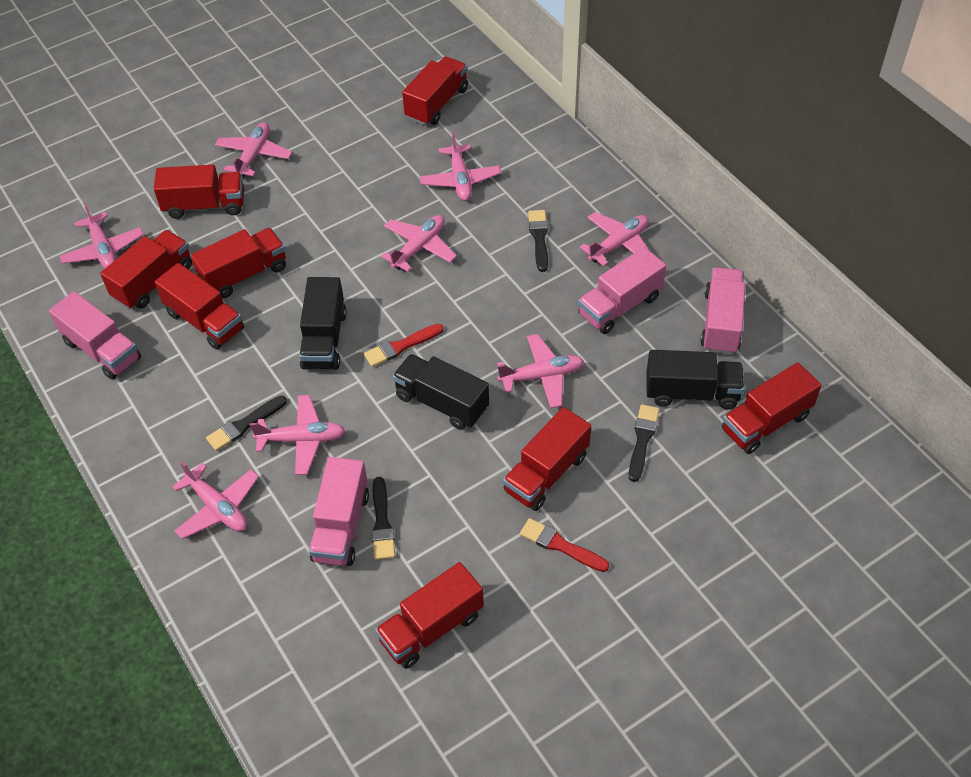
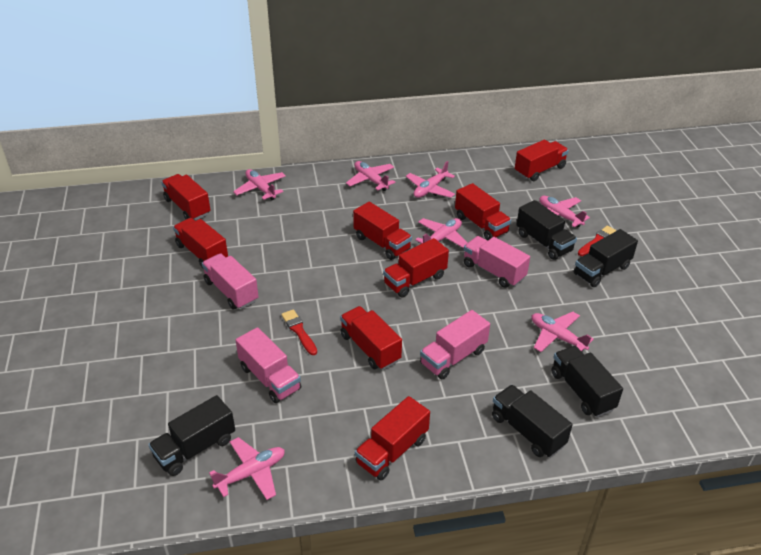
black brush: 4 -> 0
black truck: 3 -> 5
pink plane: 8 -> 7

